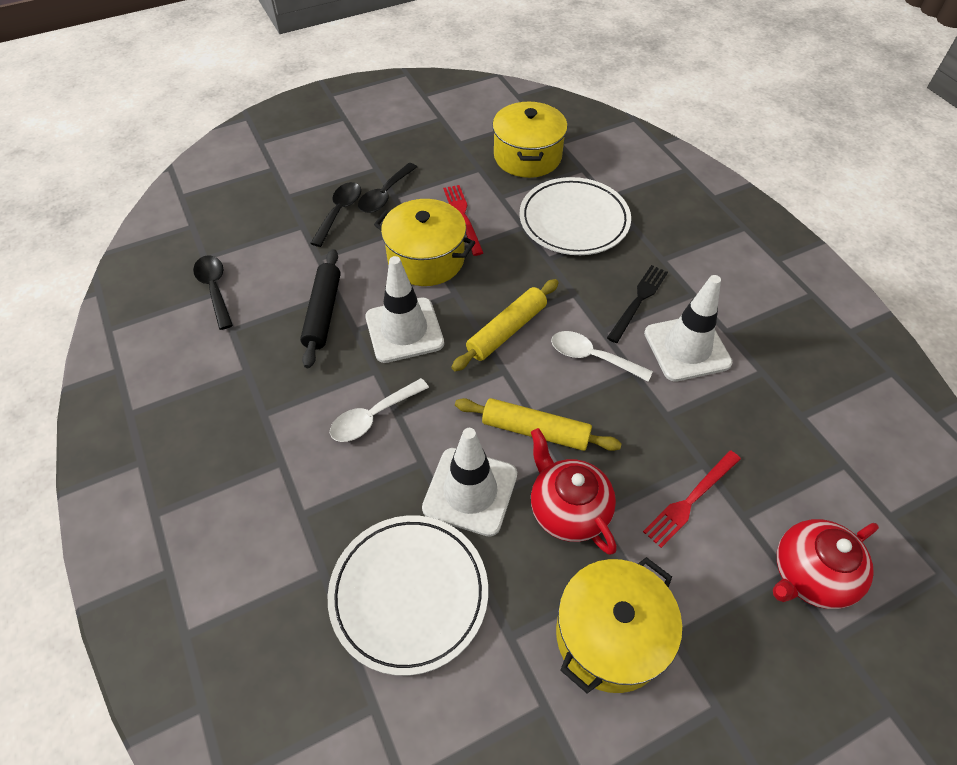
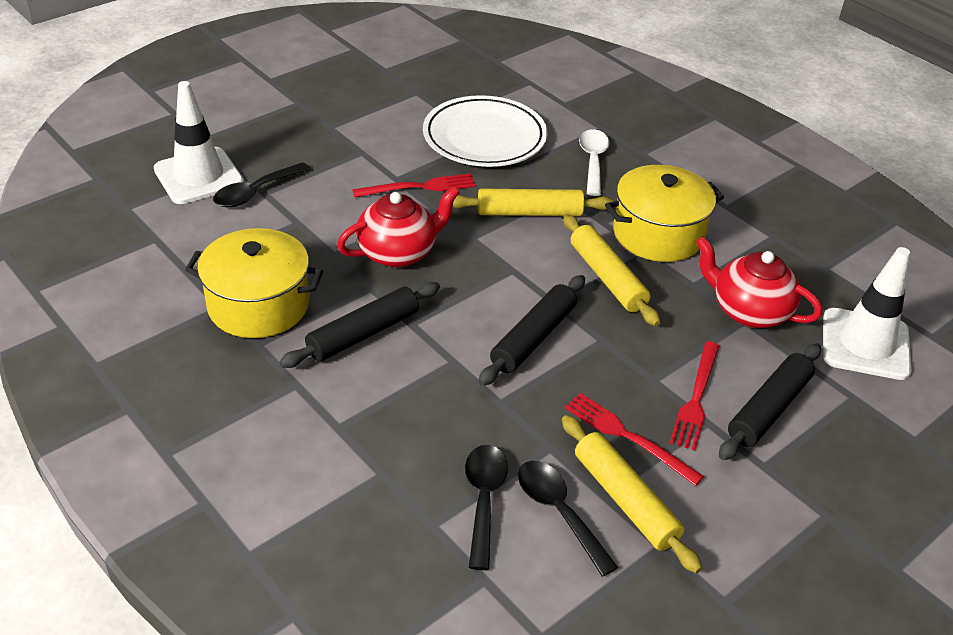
black fork: 1 -> 0
black rolling pin: 1 -> 3
red fork: 2 -> 3
white plate: 2 -> 1
white spoon: 2 -> 1
white traffic cone: 3 -> 2
yellow pot: 3 -> 2
yellow rolling pin: 2 -> 3

